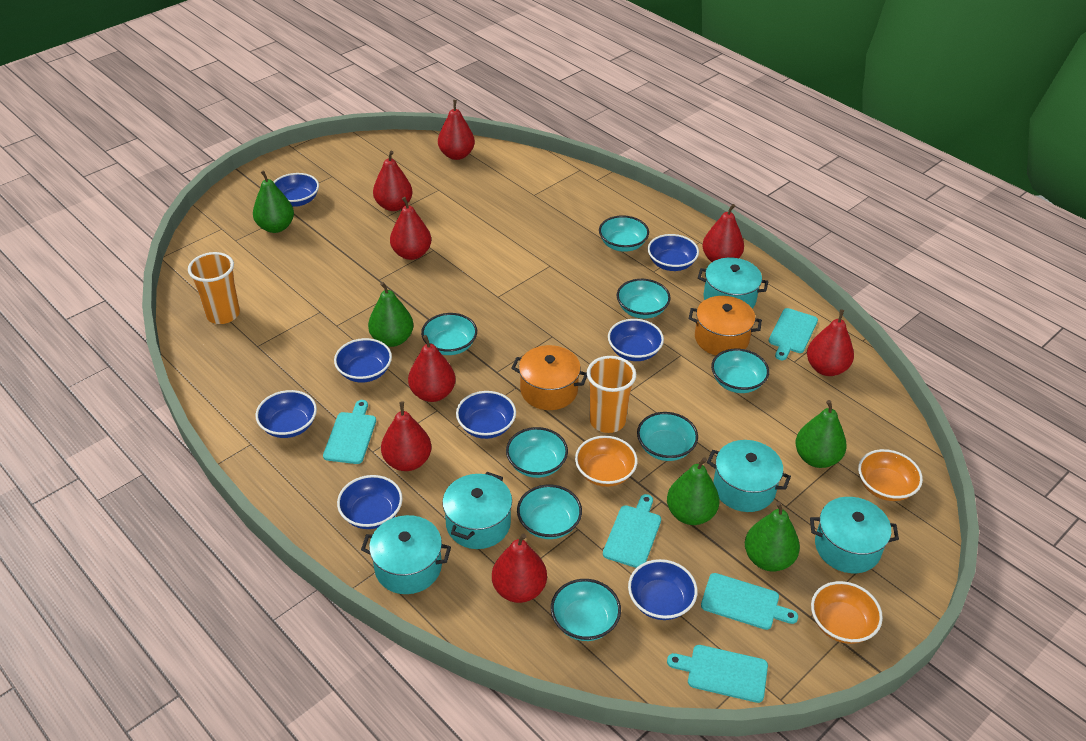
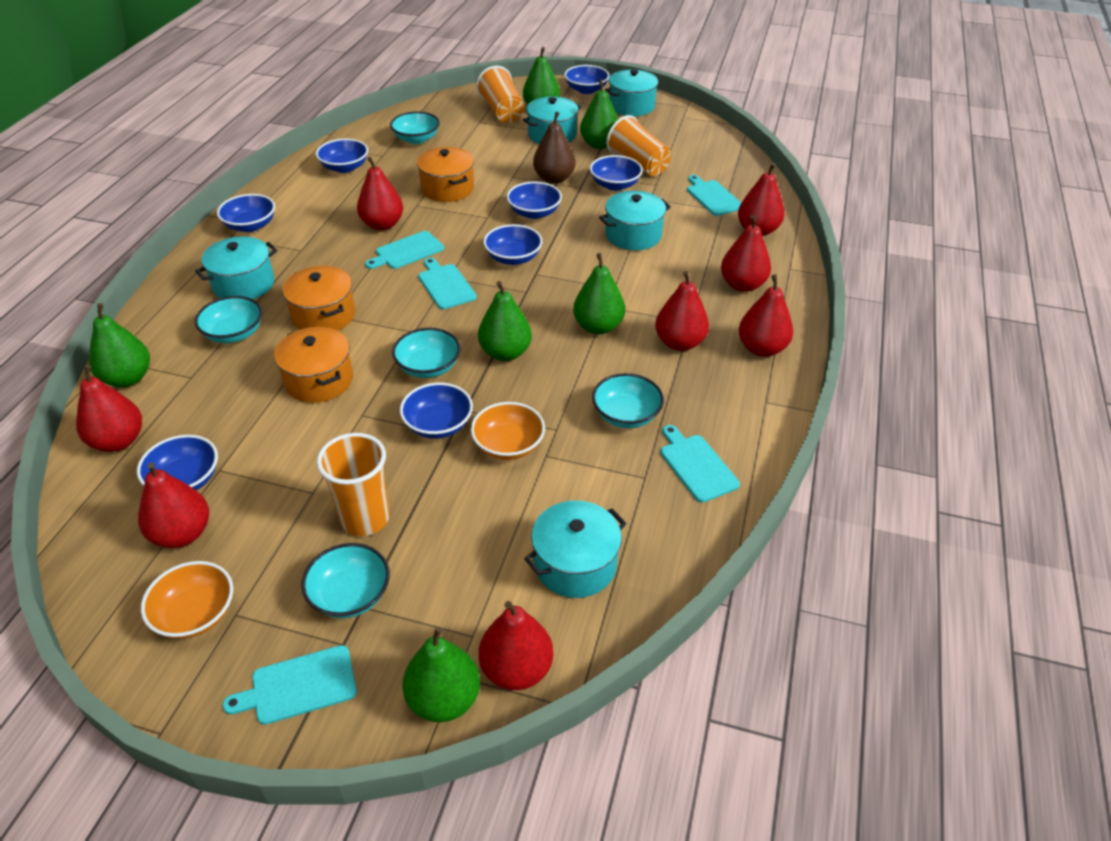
brown pear: 0 -> 1
green pear: 5 -> 6
orange bowl: 3 -> 2
orange cup: 2 -> 3
orange pot: 2 -> 3
turquoise bowl: 8 -> 5

